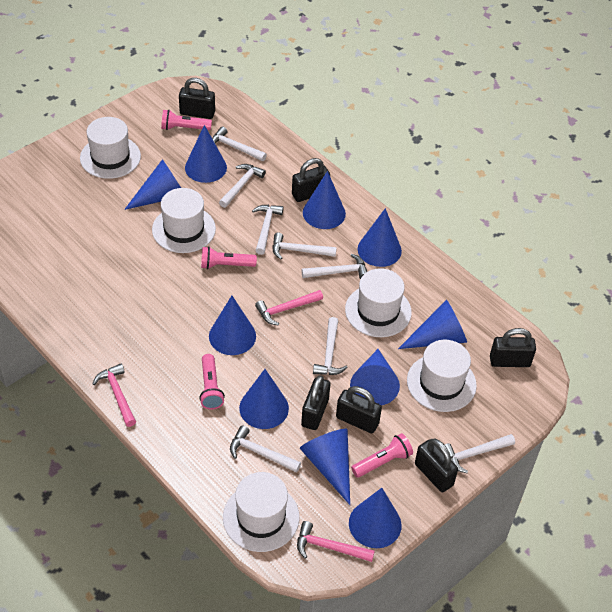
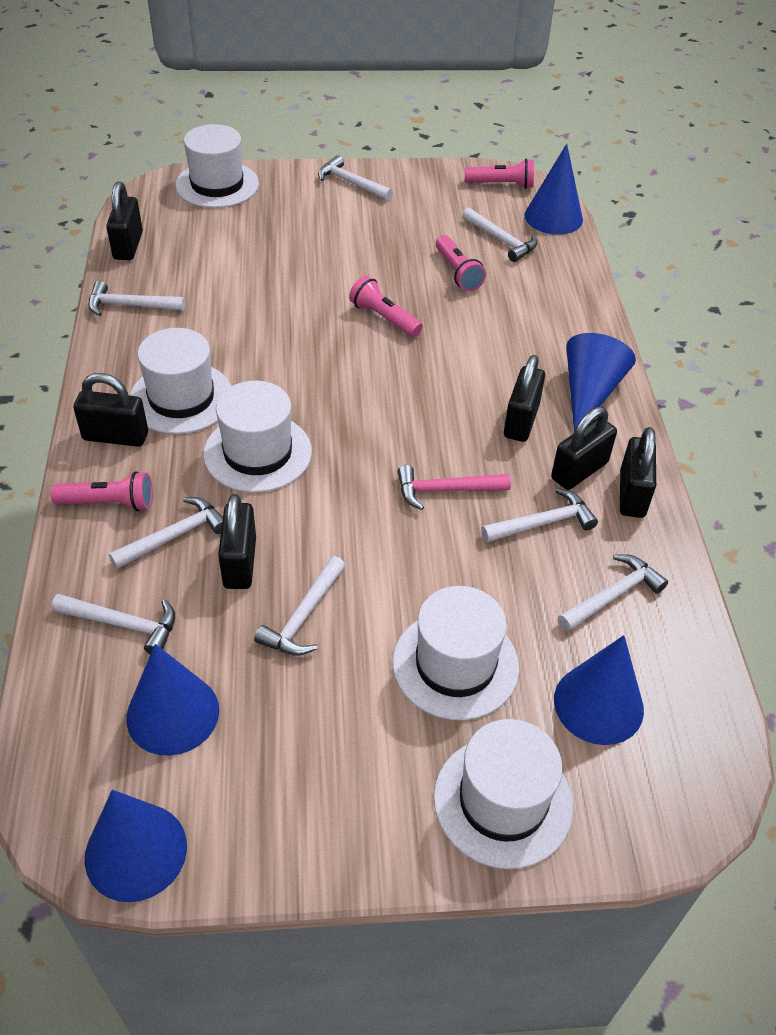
blue cone: 10 -> 5
pink hammer: 3 -> 1

